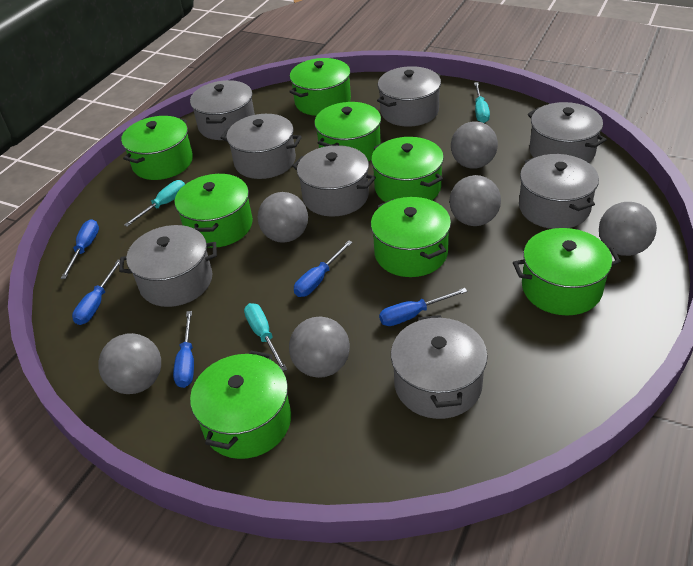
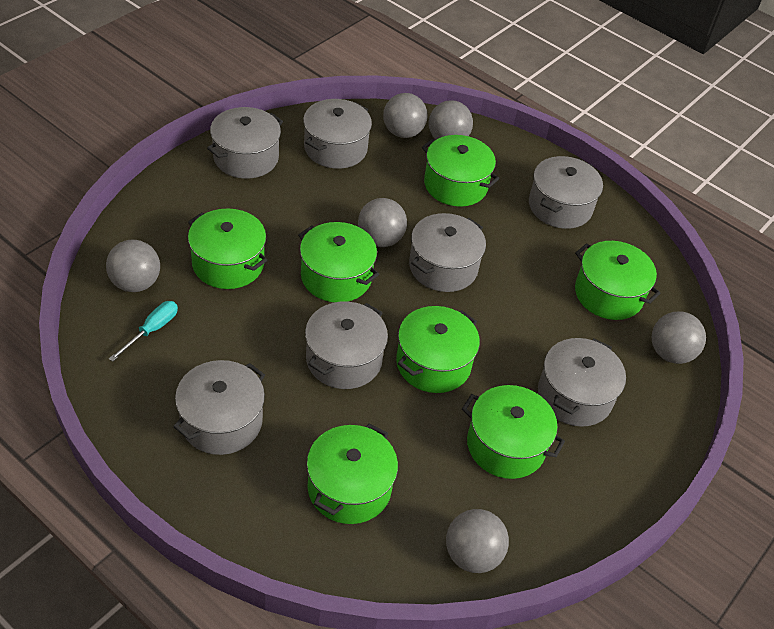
blue screwdriver: 5 -> 0
green pot: 8 -> 7
grey pot: 8 -> 7
turquoise screwdriver: 3 -> 1

